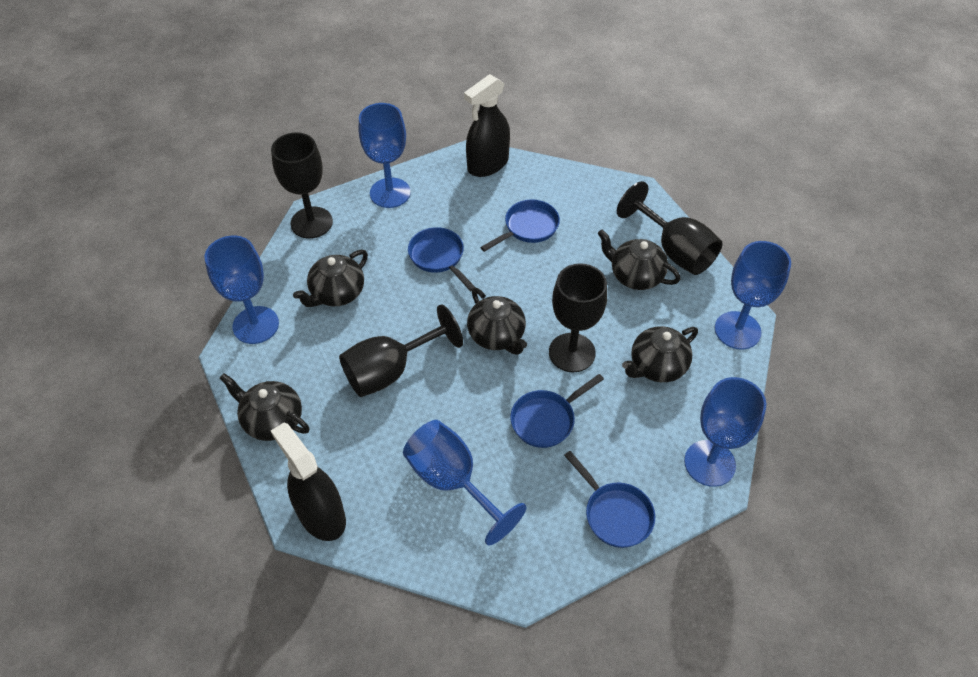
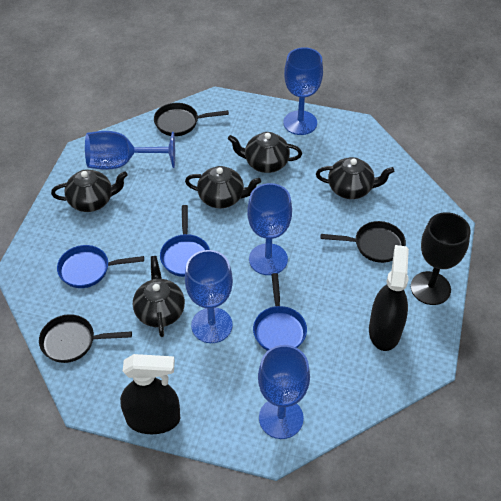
black goblet: 4 -> 1
black pan: 0 -> 3
blue pan: 4 -> 3

